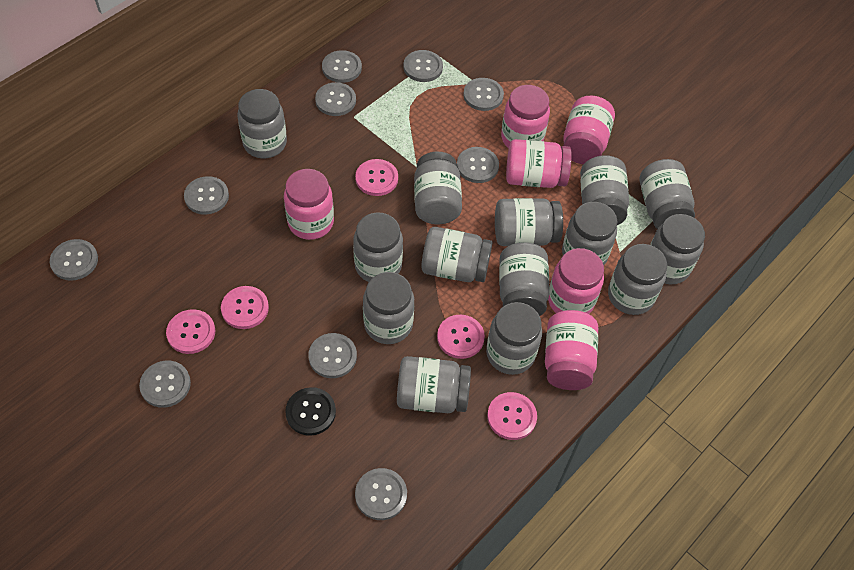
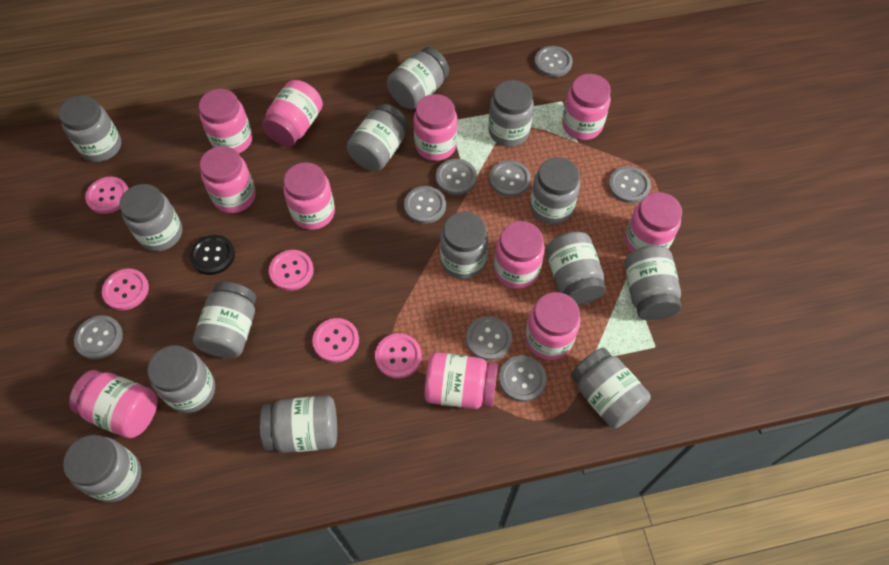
grey button: 10 -> 8
pink jar: 6 -> 11

